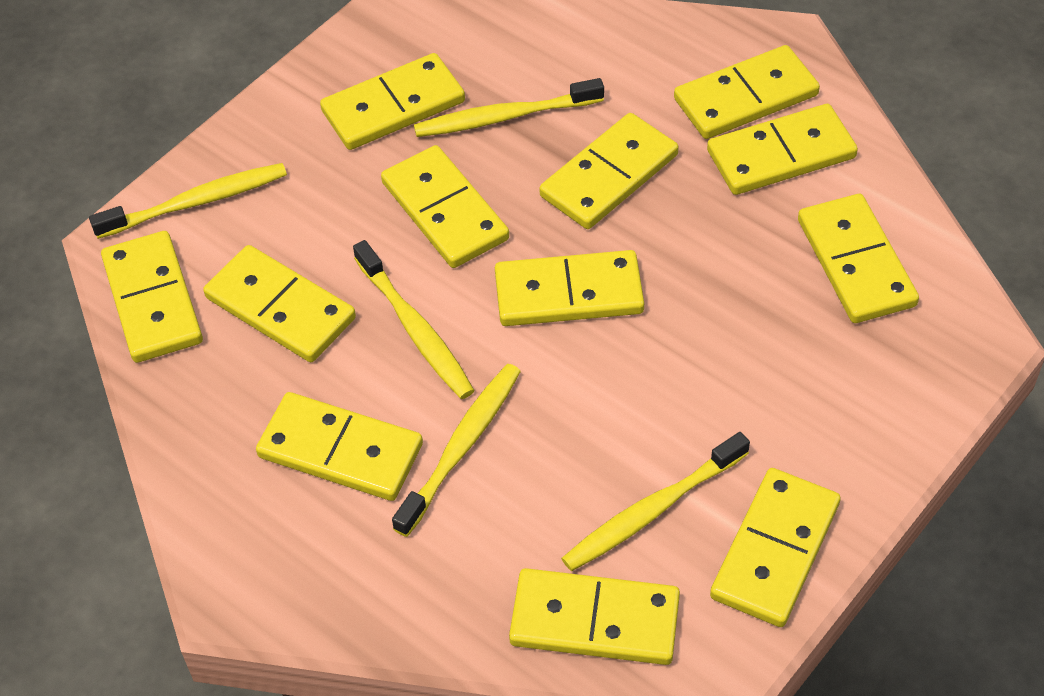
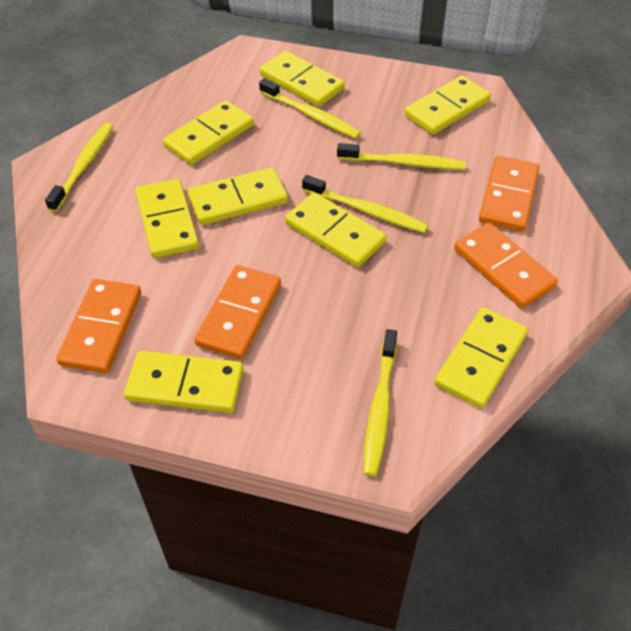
orange domino: 0 -> 4
yellow domino: 12 -> 8

